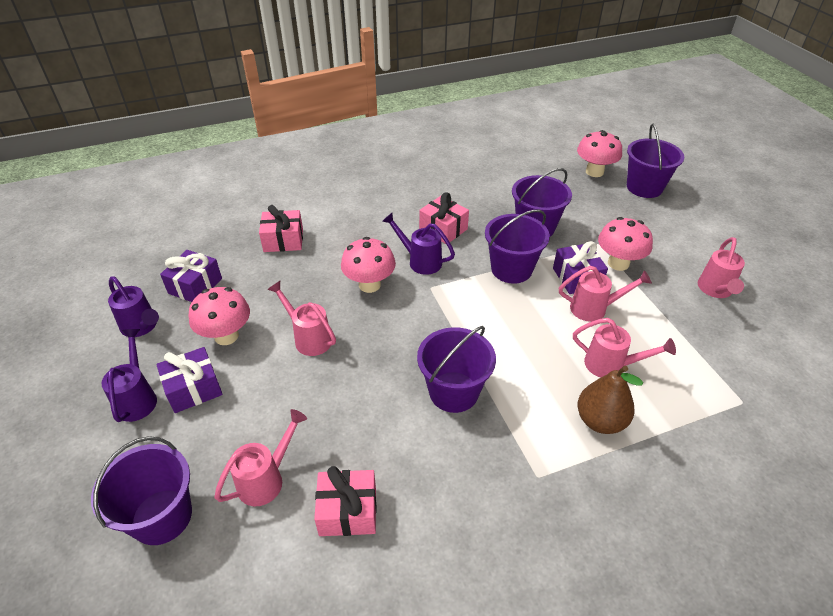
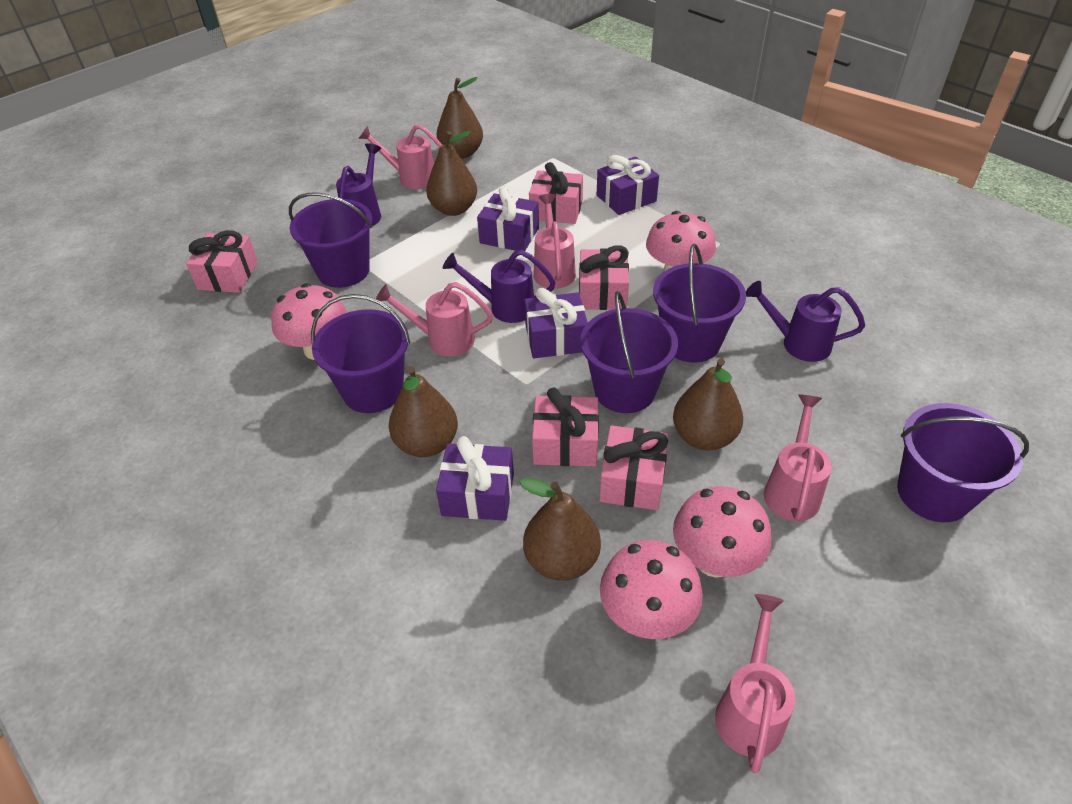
brown pear: 1 -> 5
pink gift: 3 -> 5
purple gift: 3 -> 4

